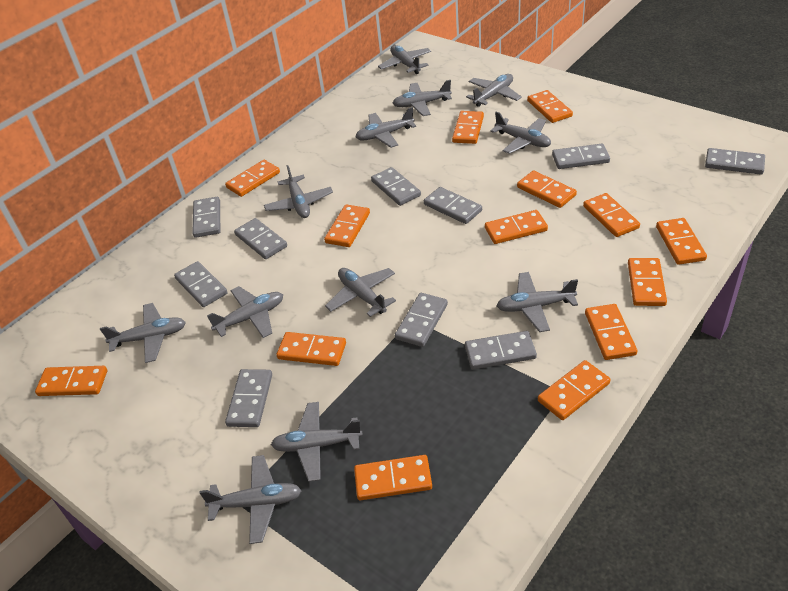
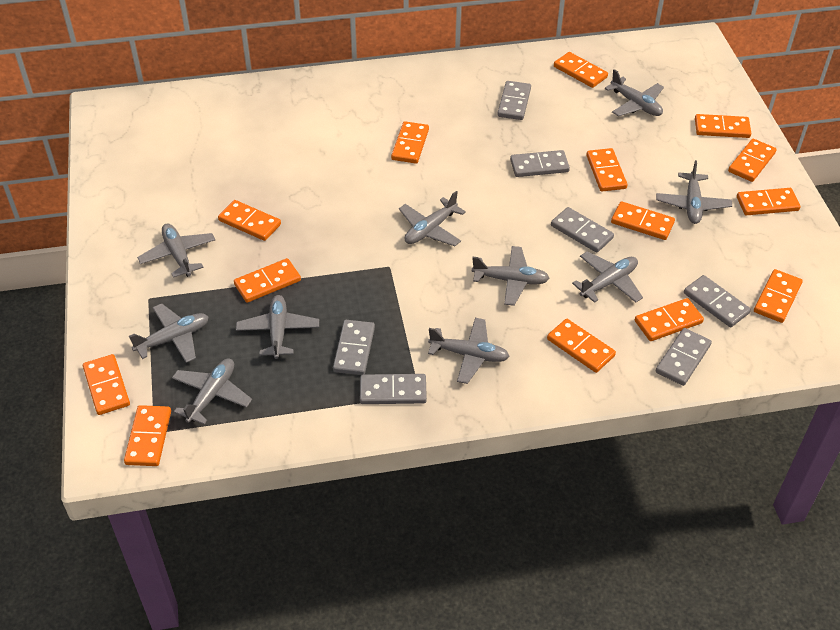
grey domino: 10 -> 7
grey plane: 12 -> 10

